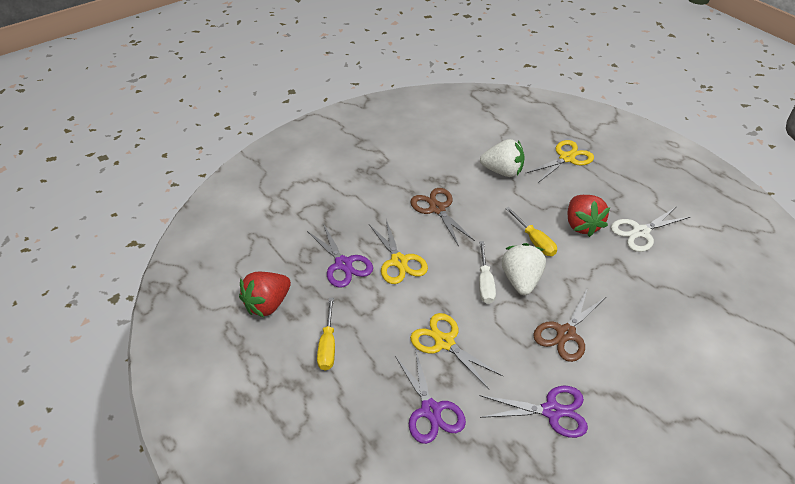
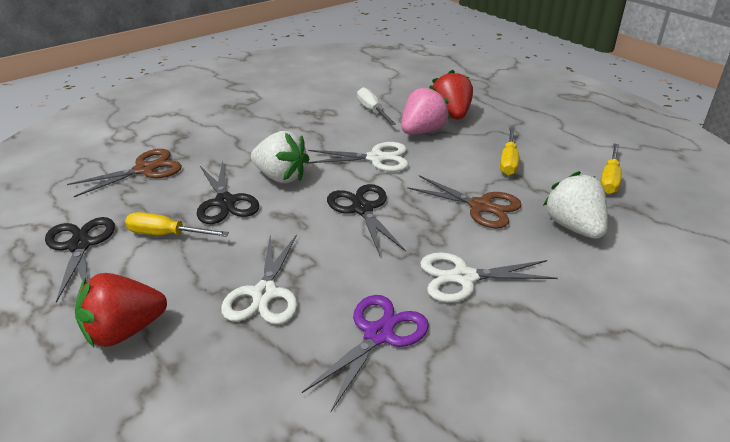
black scissors: 0 -> 3
pink strawberry: 0 -> 1
purple scissors: 3 -> 1
white scissors: 1 -> 3
yellow scissors: 3 -> 0
yellow screwdriver: 2 -> 3

